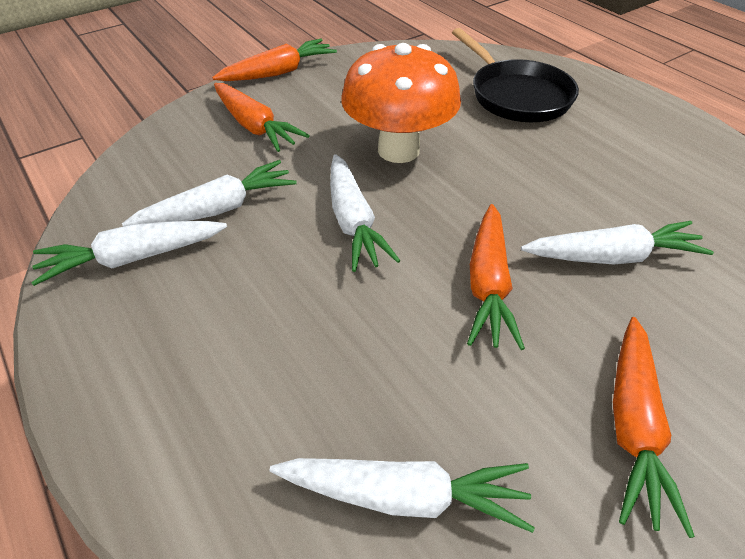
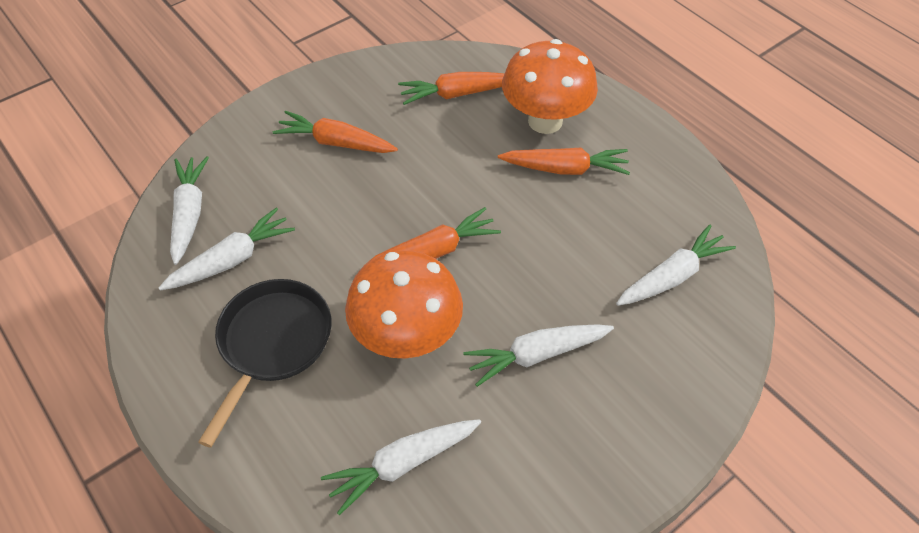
orange mushroom: 1 -> 2

